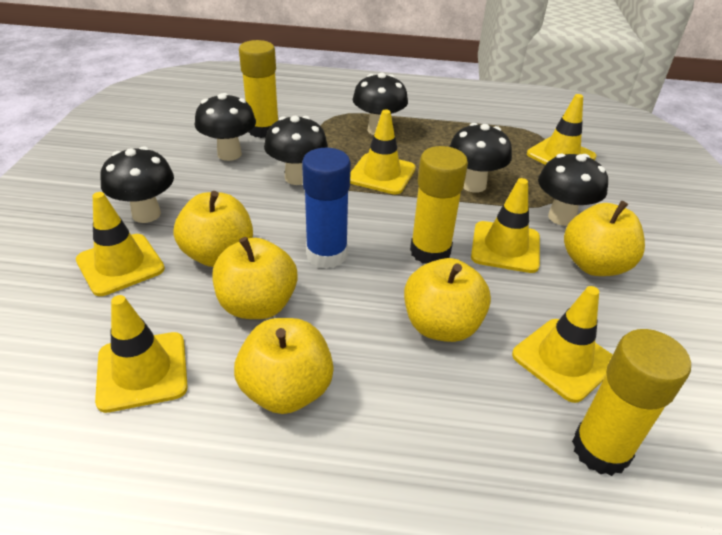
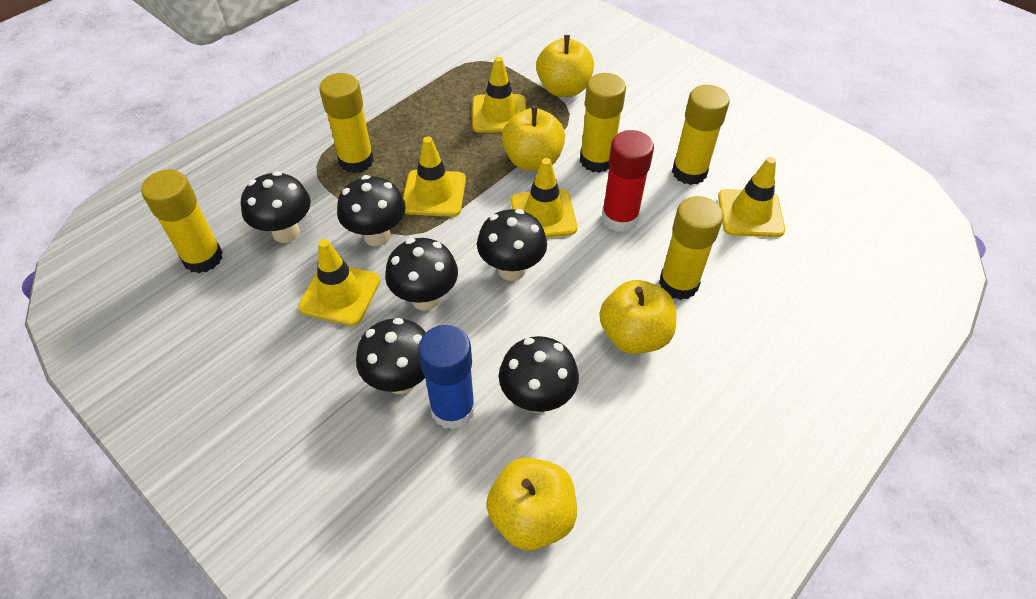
red glue stick: 0 -> 1
yellow apple: 5 -> 4
yellow glue stick: 3 -> 5
yellow traffic cone: 6 -> 5

